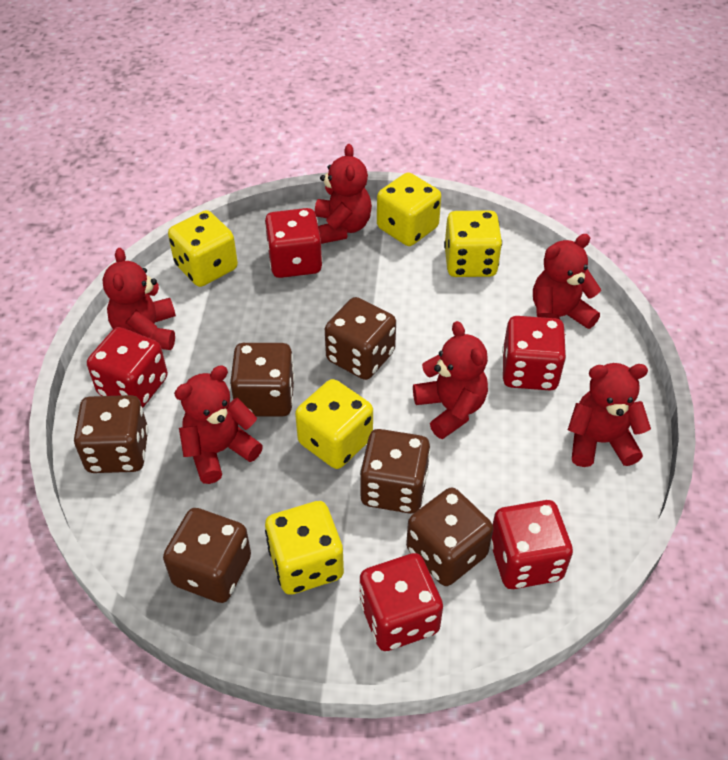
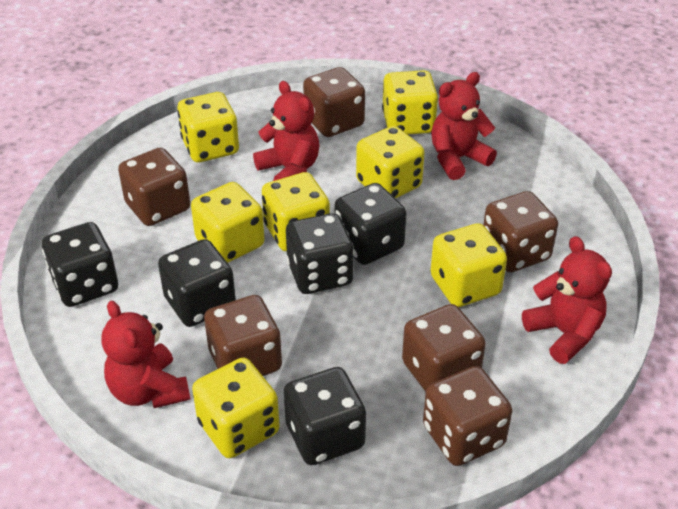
black dice: 0 -> 5
red dice: 5 -> 0
red teddy bear: 6 -> 4
yellow dice: 5 -> 7

